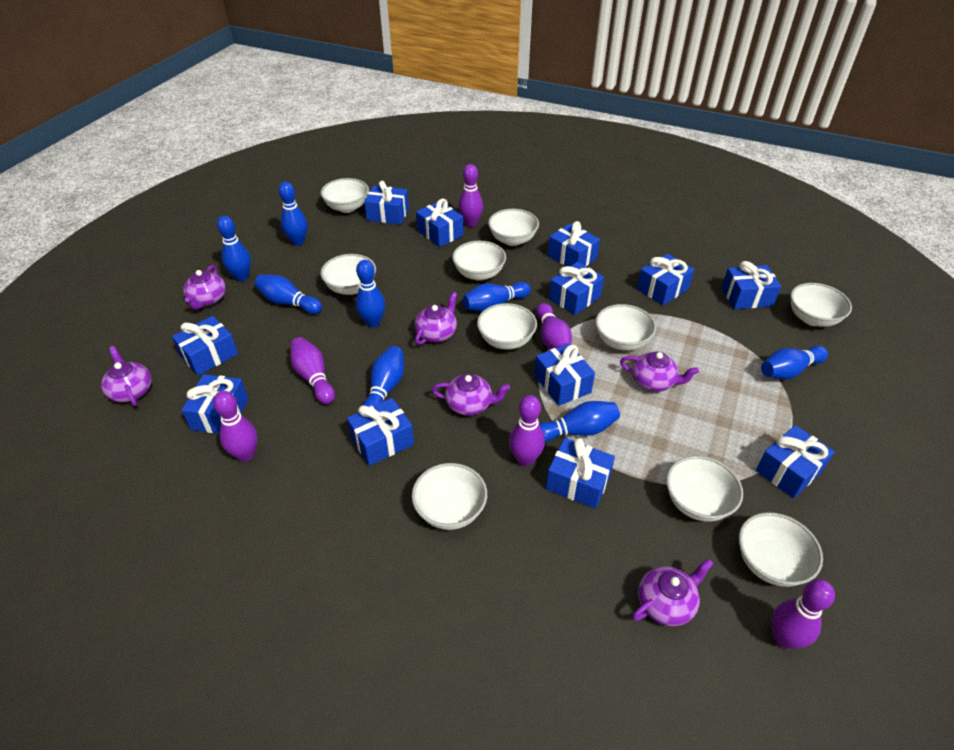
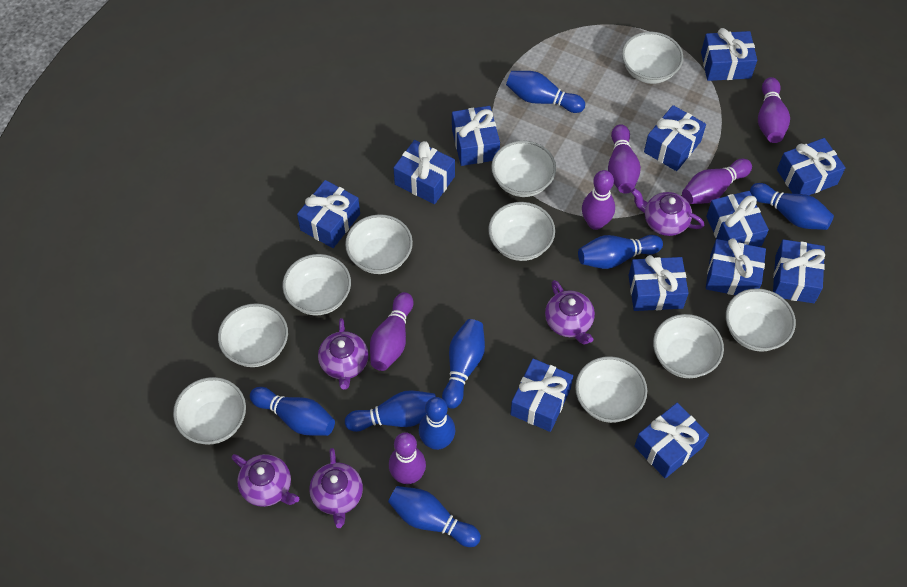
purple teapot: 6 -> 5

